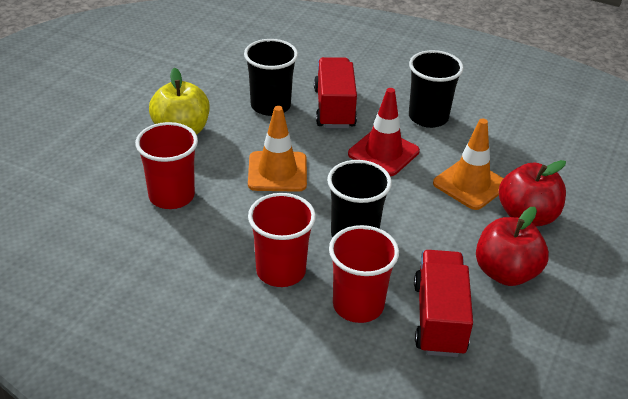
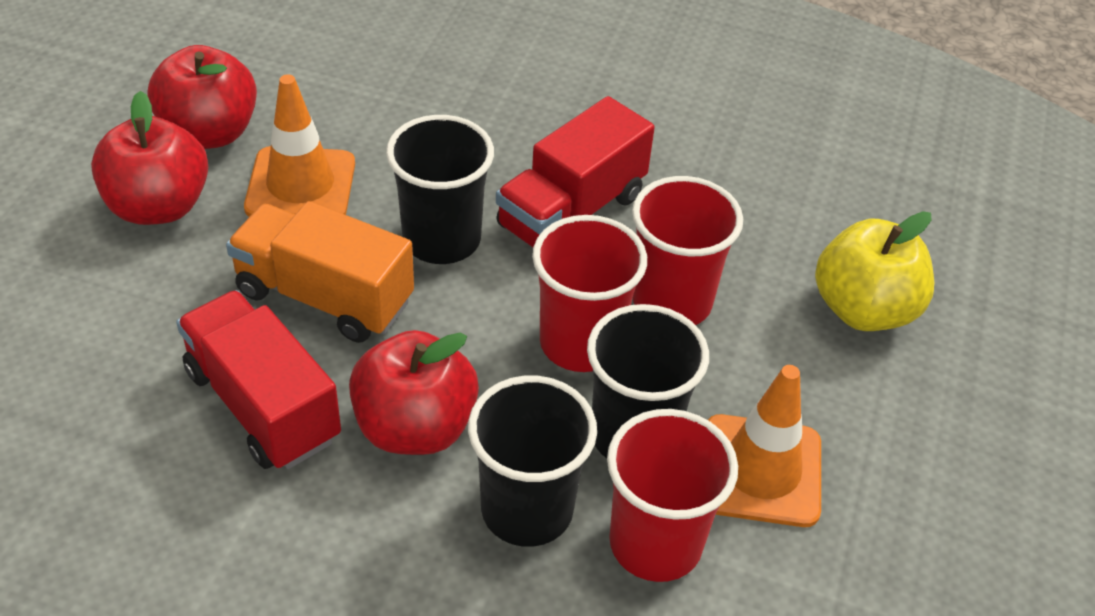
orange truck: 0 -> 1
red apple: 2 -> 3
red traffic cone: 1 -> 0

